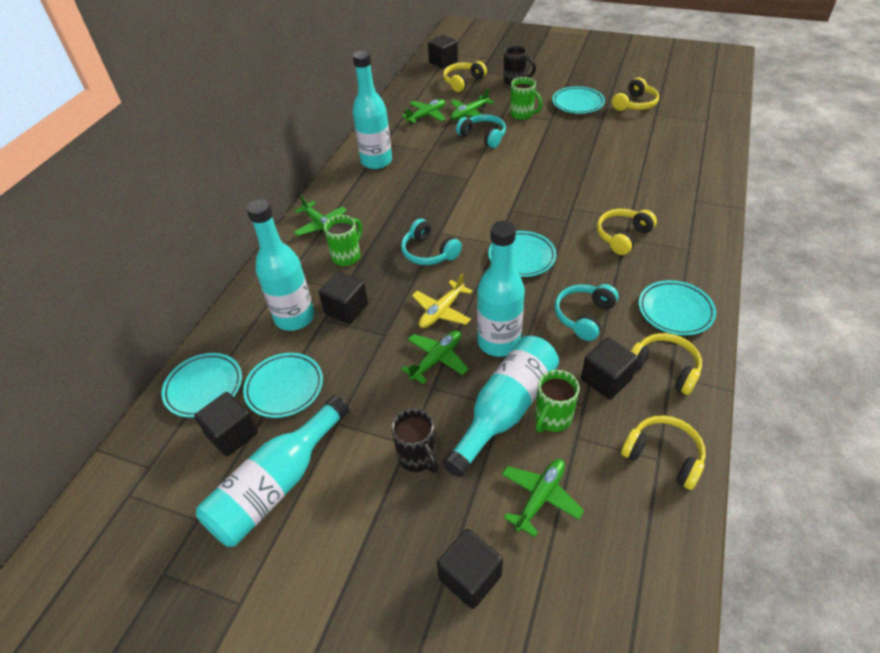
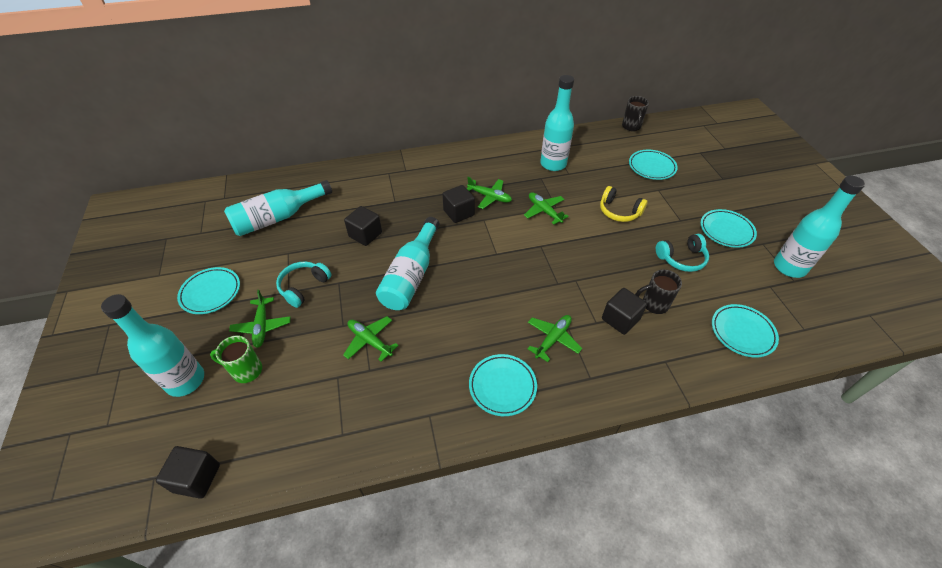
black cube: 5 -> 4
green mug: 3 -> 1
turquoise headphones: 3 -> 2
yellow headphones: 5 -> 1
yellow plane: 1 -> 0

